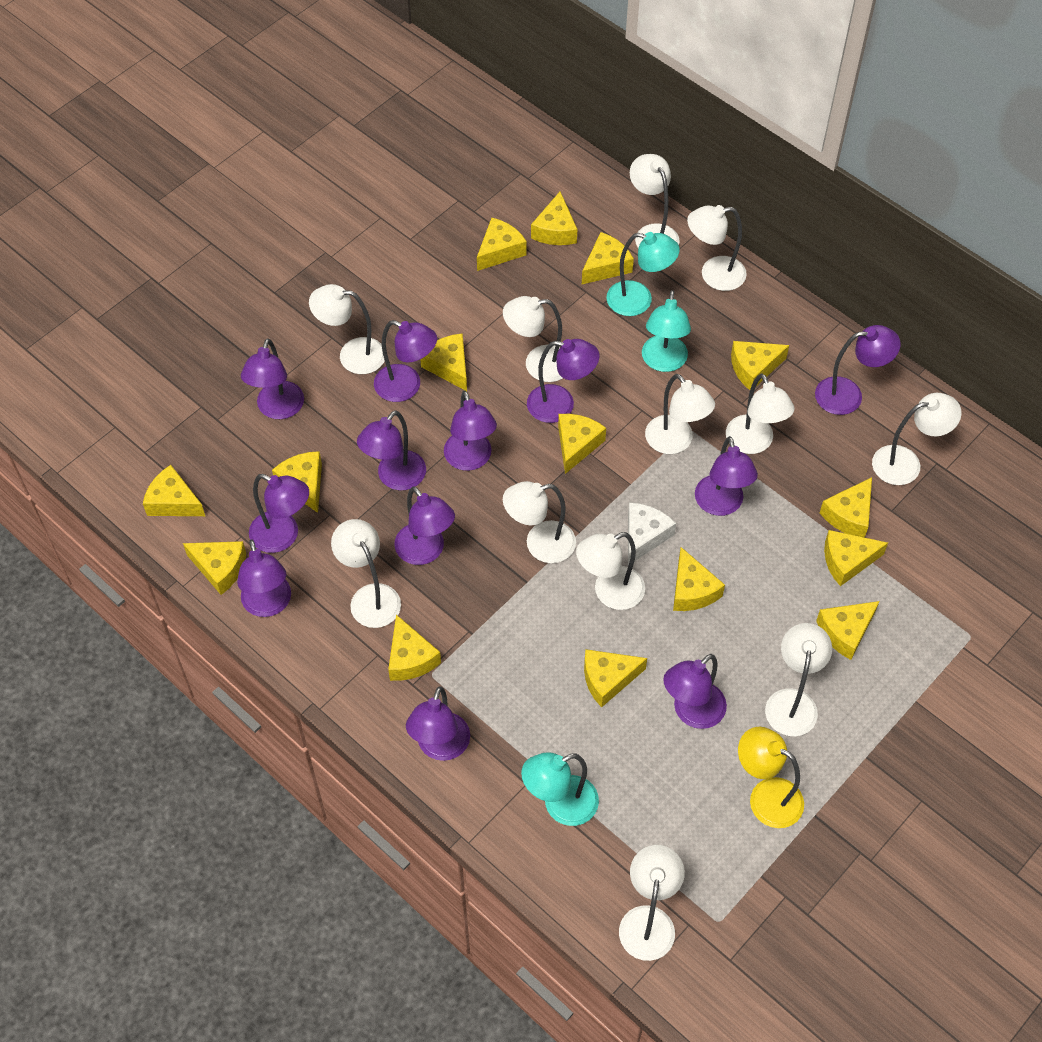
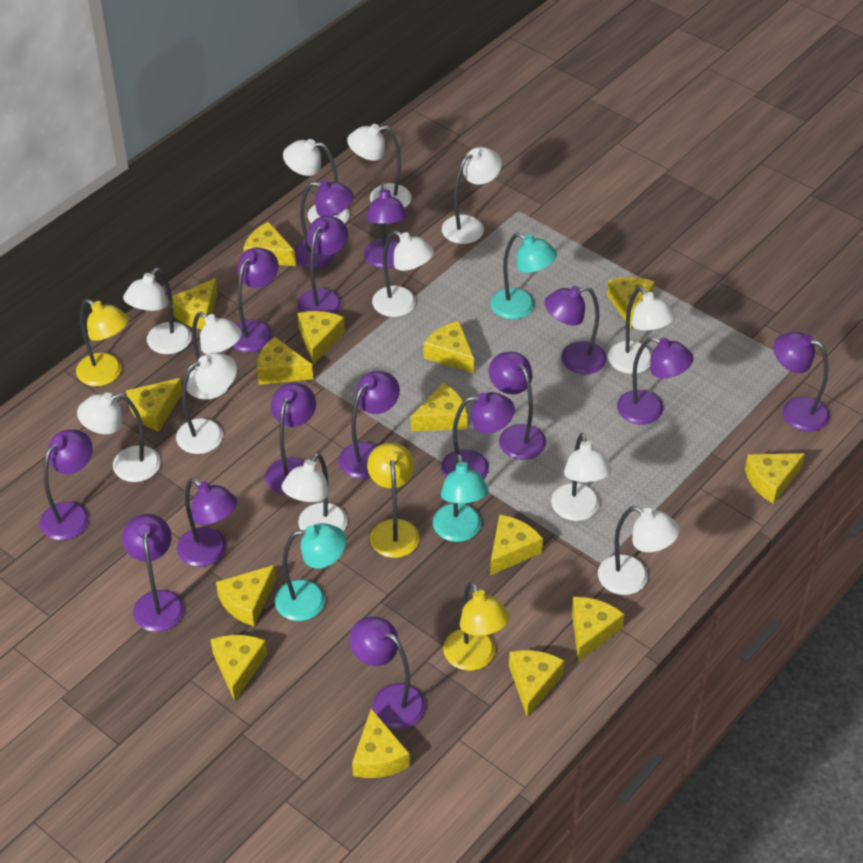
purple lamp: 12 -> 15
white cheese: 1 -> 0
yellow lamp: 1 -> 3

